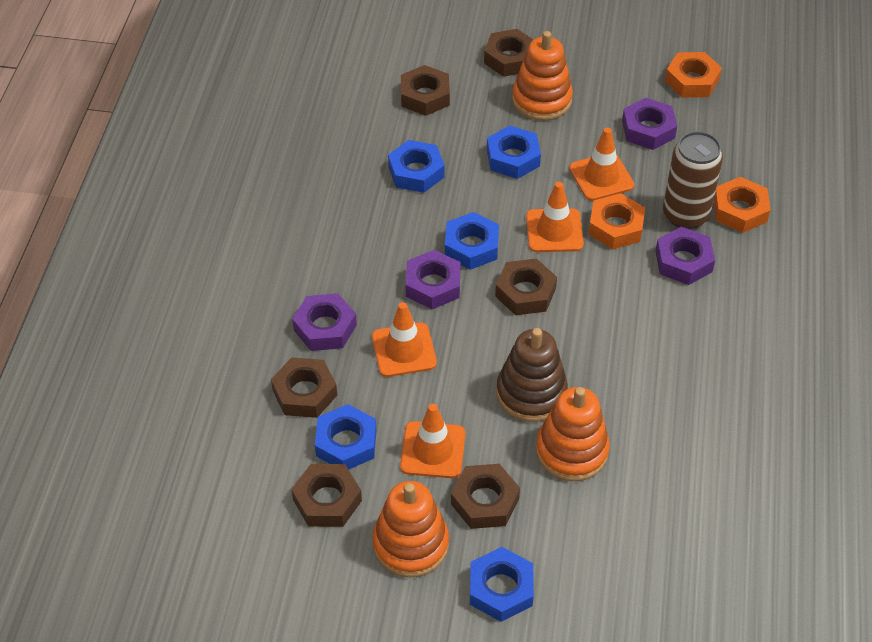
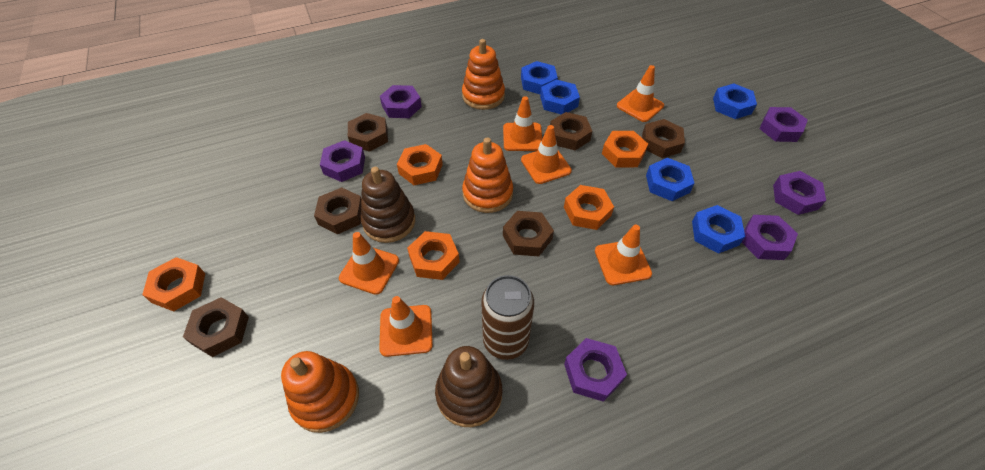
brown stacking toy: 1 -> 2
orange nut: 3 -> 5
orange traffic cone: 4 -> 6
purple nut: 4 -> 6

